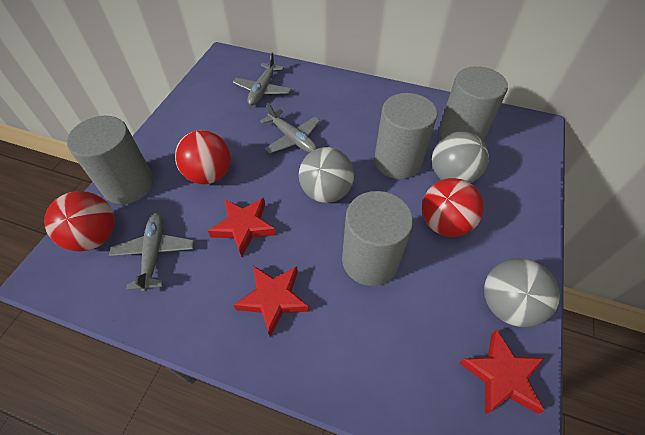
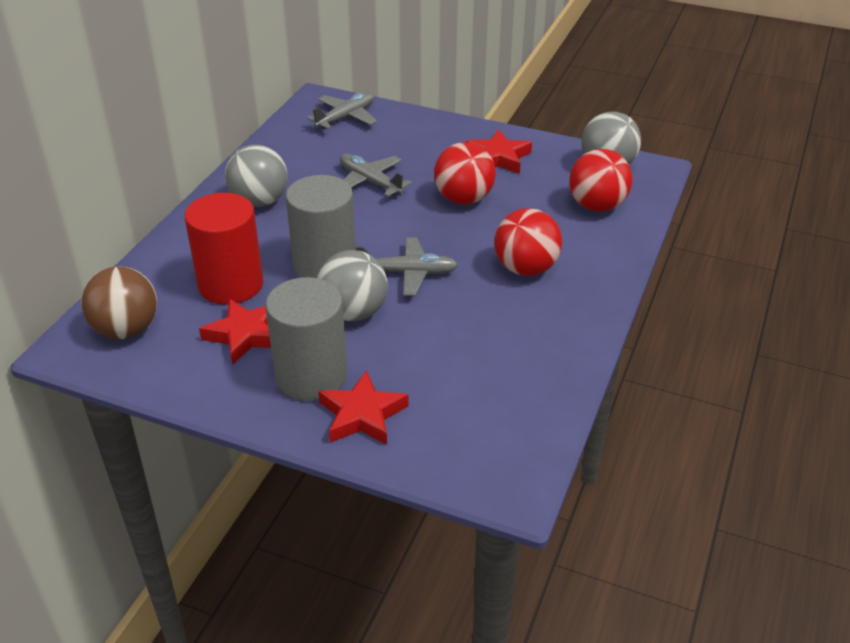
brown ball: 0 -> 1
grey cylinder: 4 -> 2
red cylinder: 0 -> 1

